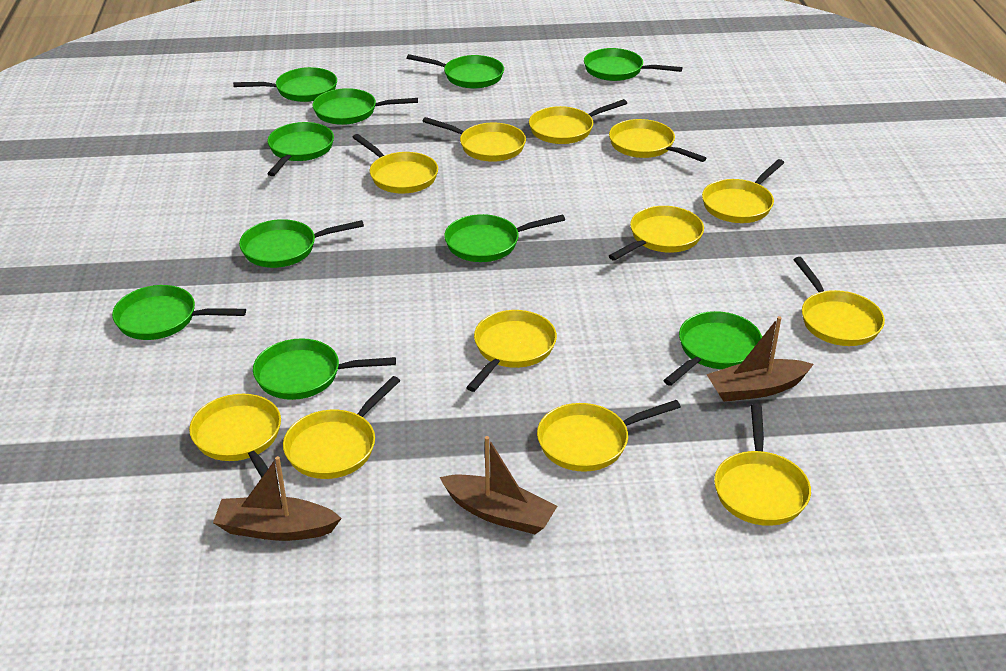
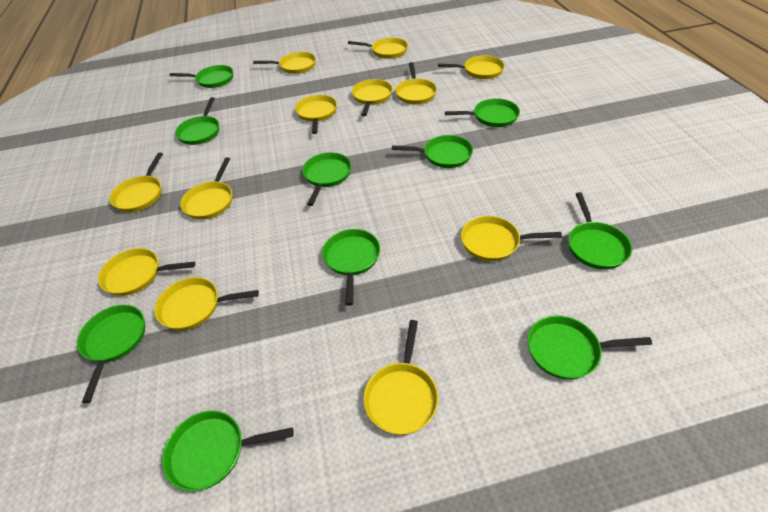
brown boat: 3 -> 0

